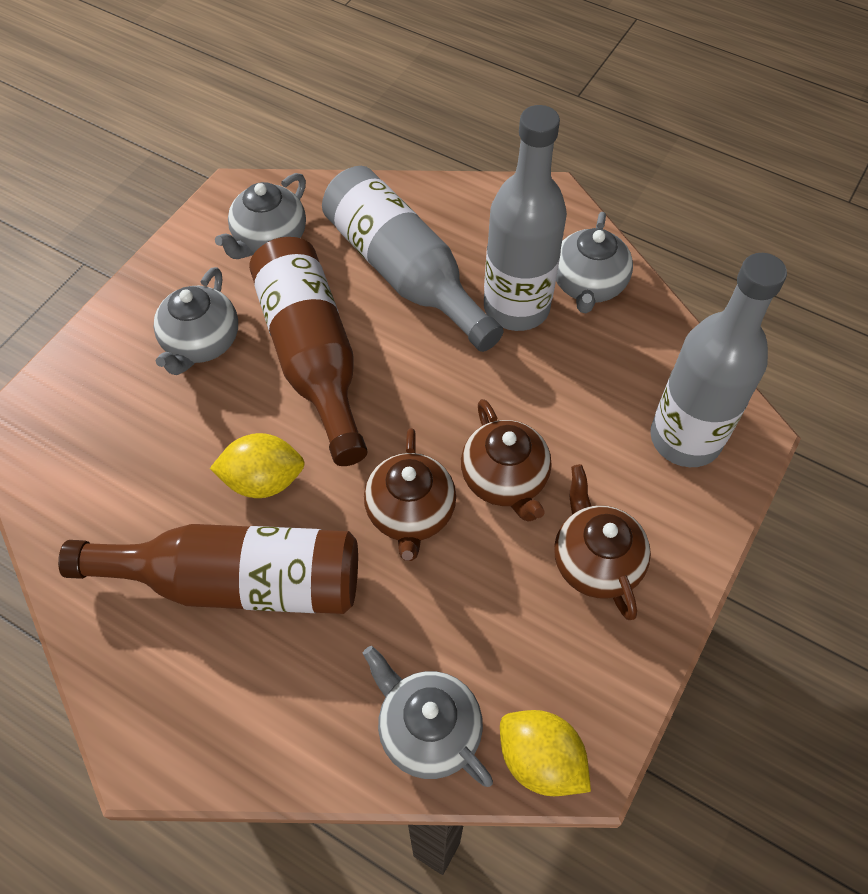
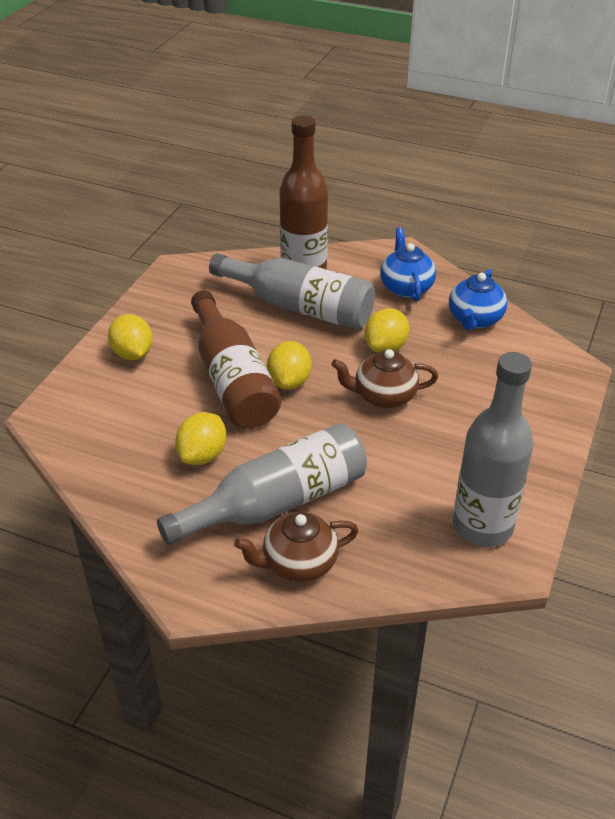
blue teapot: 0 -> 2
brown teapot: 3 -> 2
grey teapot: 4 -> 0
yellow lemon: 2 -> 4

